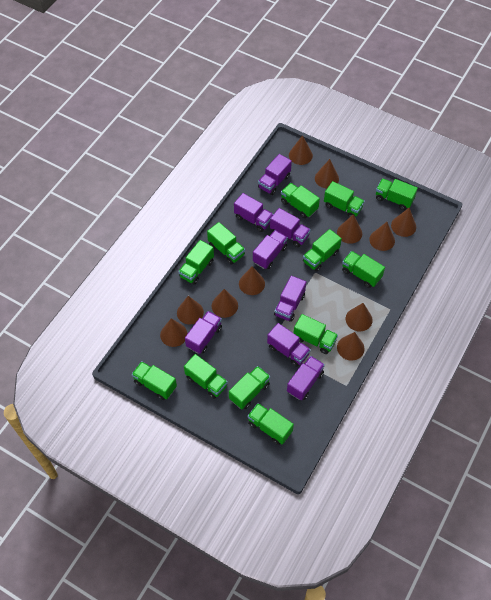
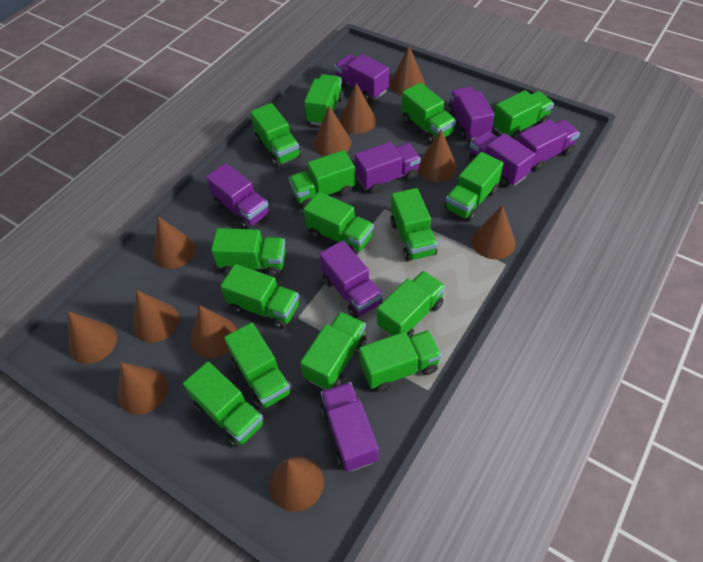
green truck: 12 -> 15

